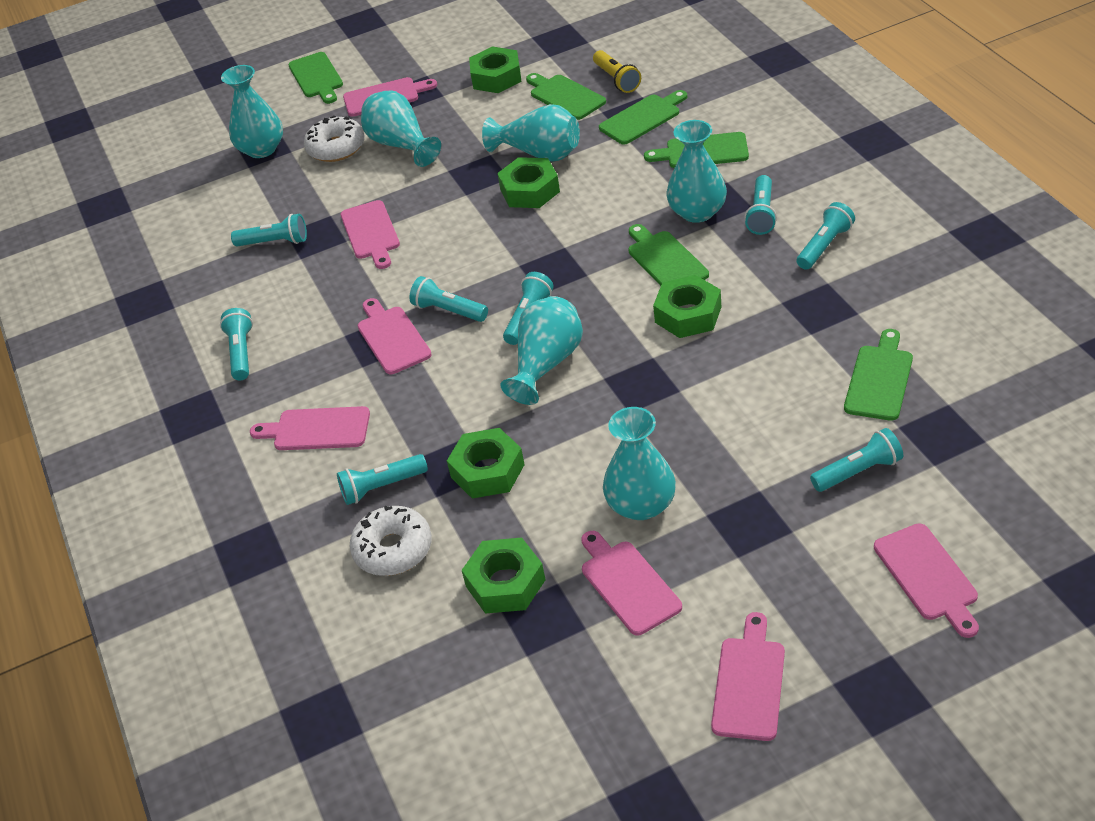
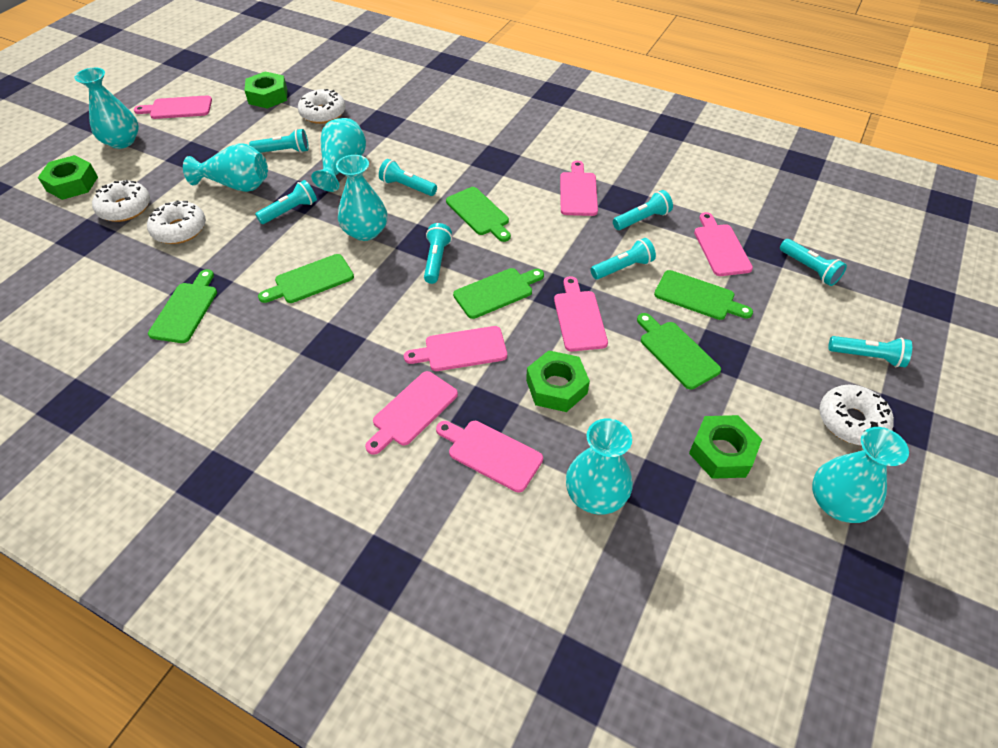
green nut: 5 -> 4
white donut: 2 -> 4
yellow flashlight: 1 -> 0

